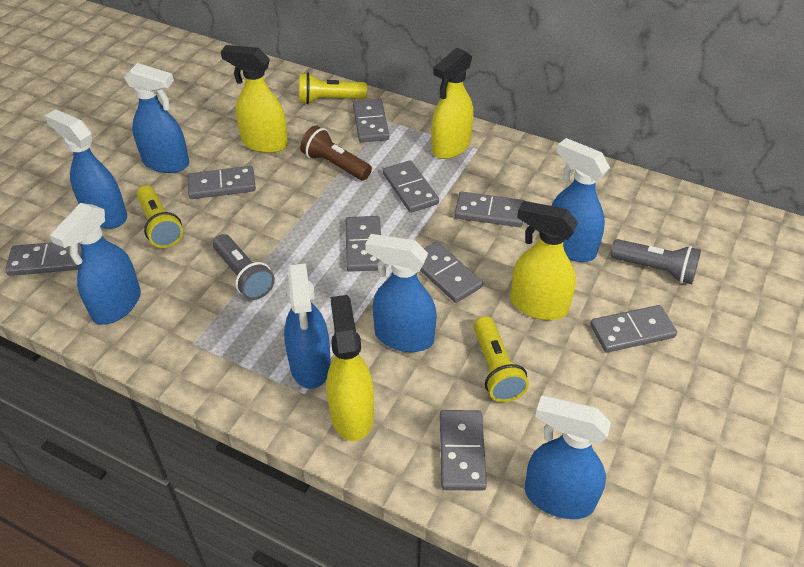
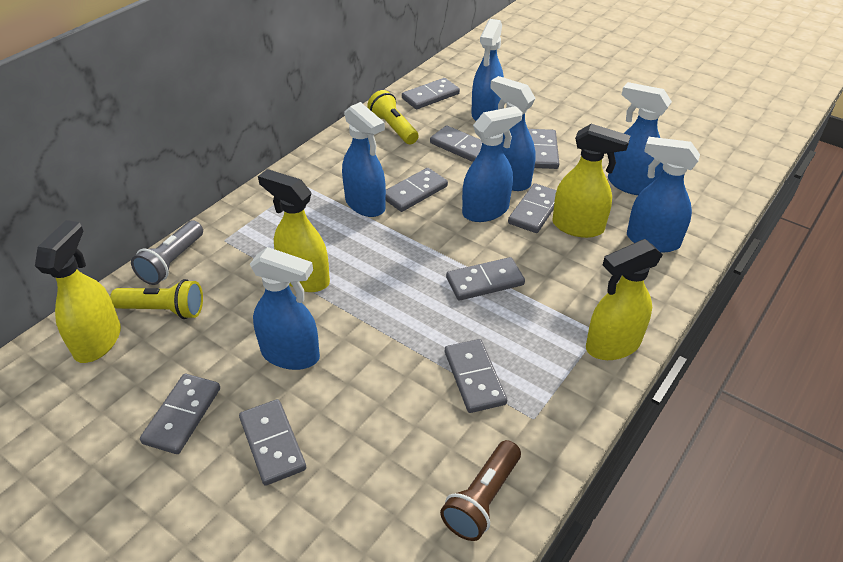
grey flashlight: 2 -> 1
yellow flashlight: 3 -> 2

